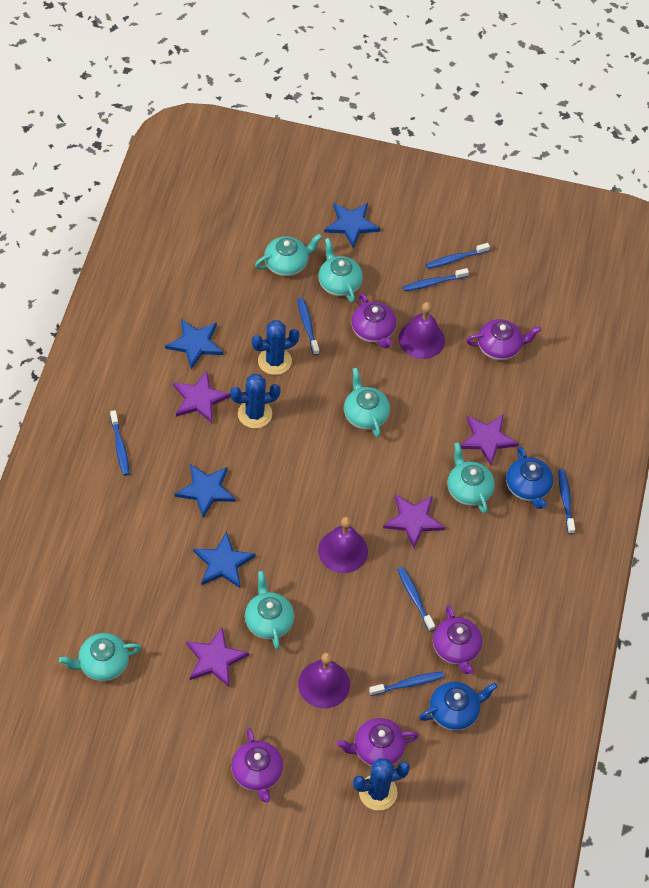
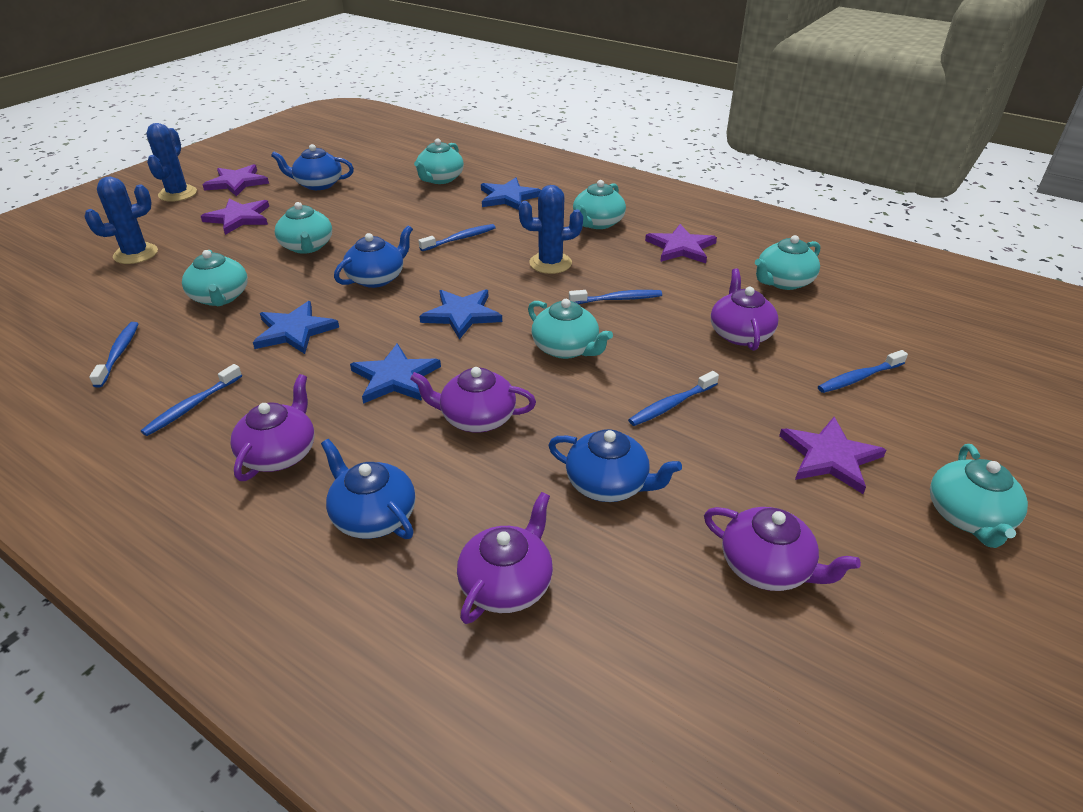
blue teapot: 2 -> 4
blue toothbrush: 7 -> 6
purple bell: 3 -> 0
turquoise teapot: 6 -> 7

